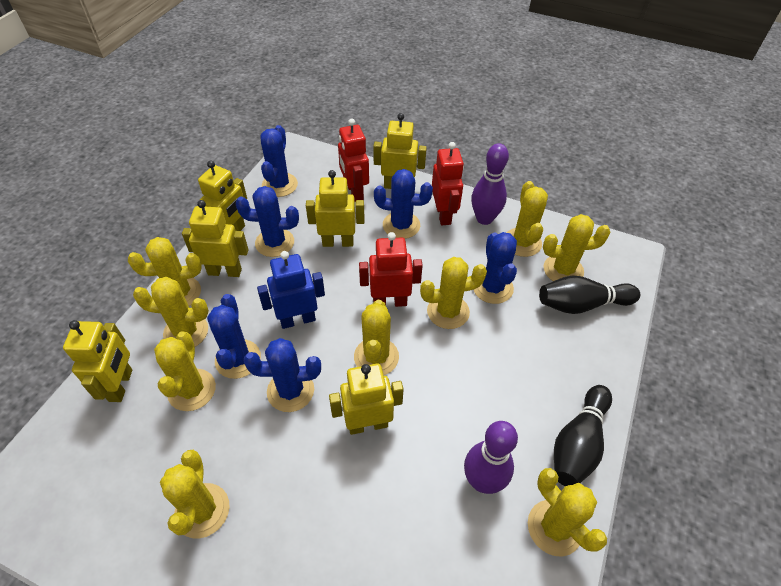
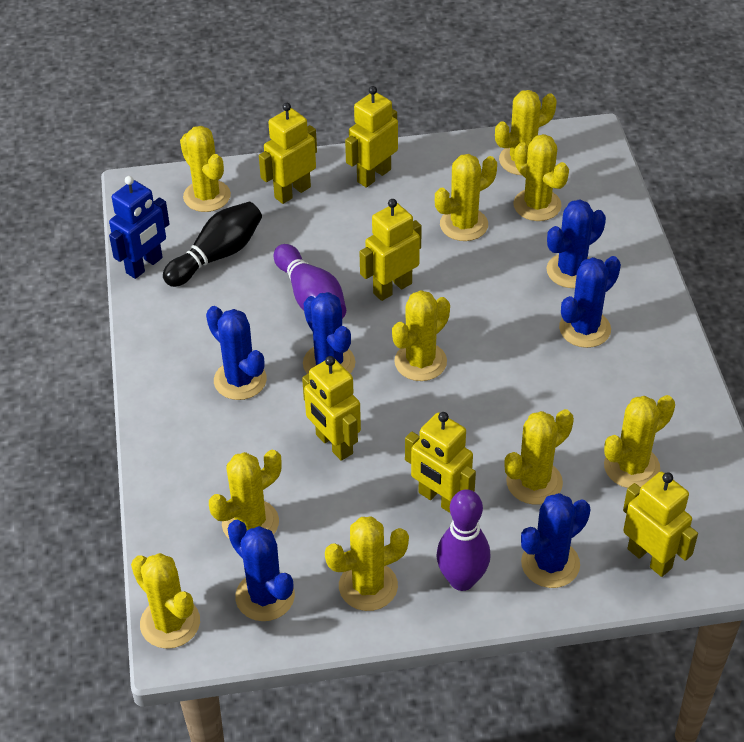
black bowling pin: 2 -> 1
red robot: 3 -> 0
yellow cactus: 9 -> 10

